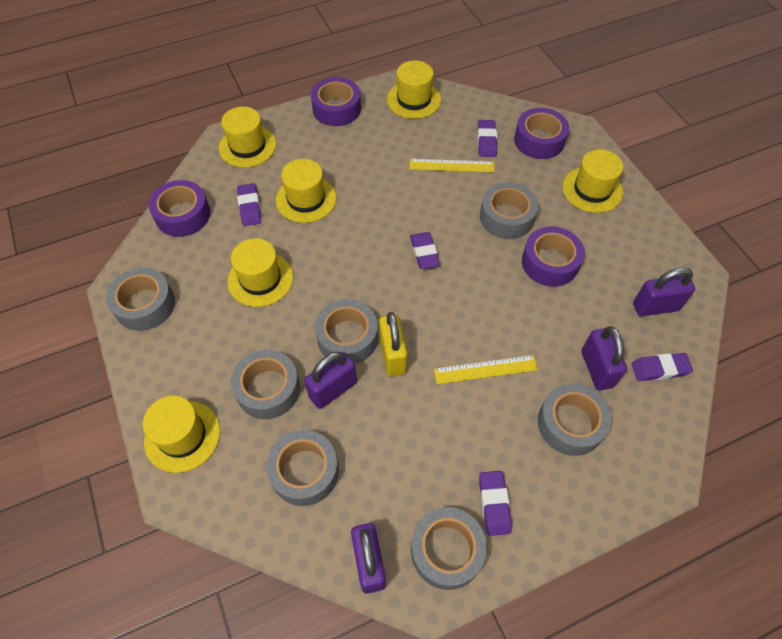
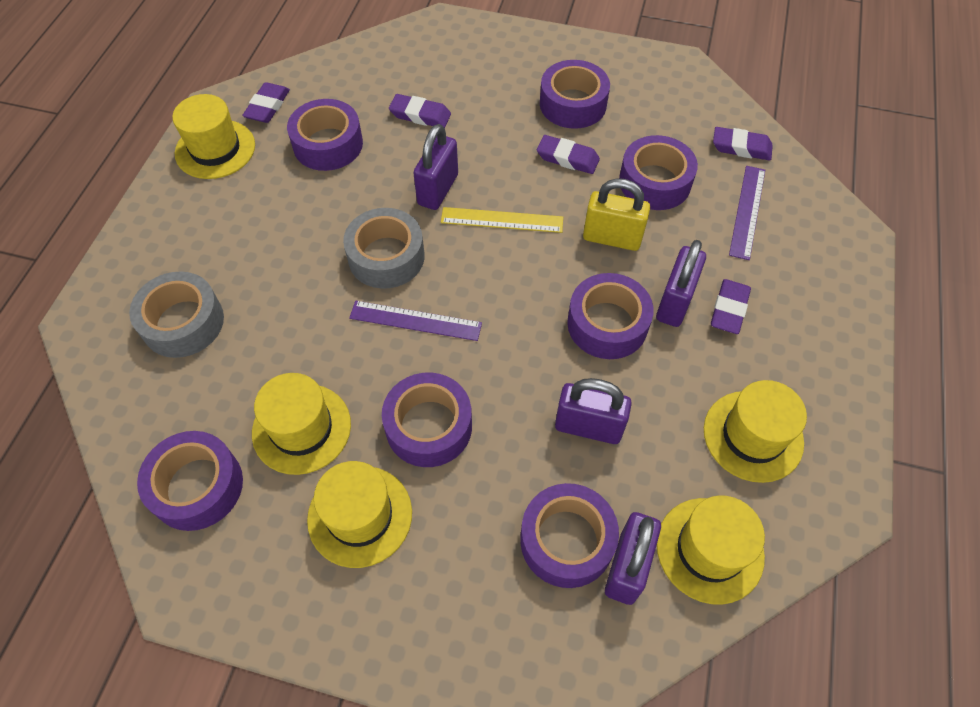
grey tape: 7 -> 2
purple ruler: 0 -> 2
purple tape: 4 -> 7
yellow hat: 6 -> 5
yellow ruler: 2 -> 1

